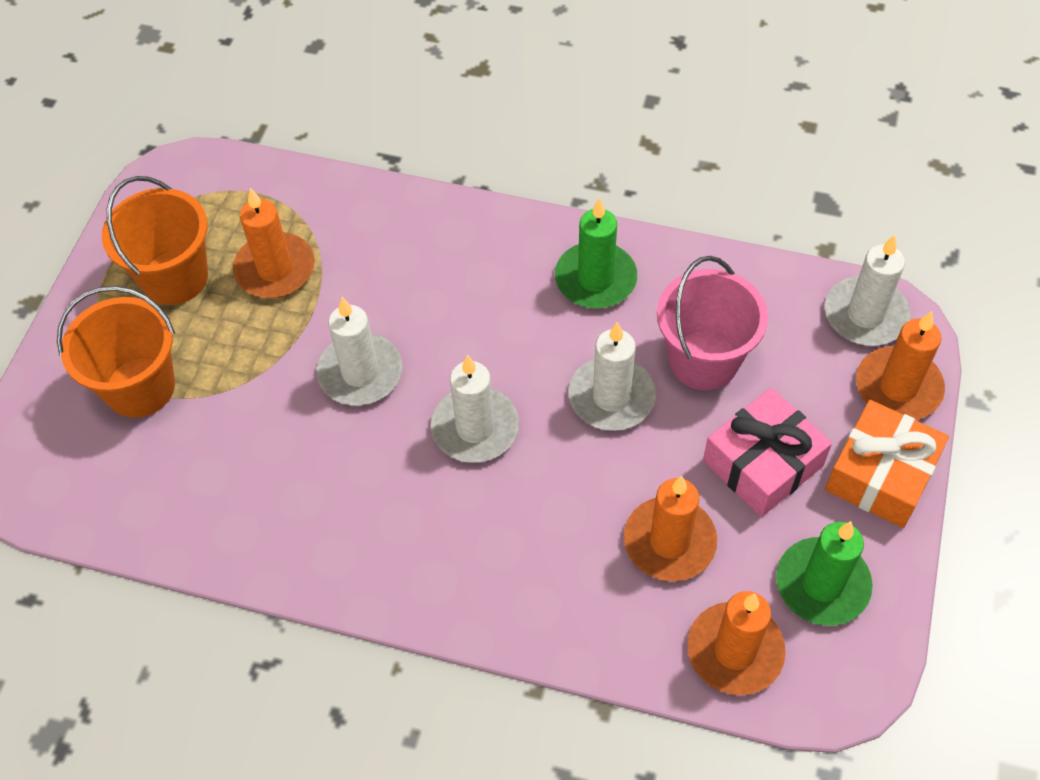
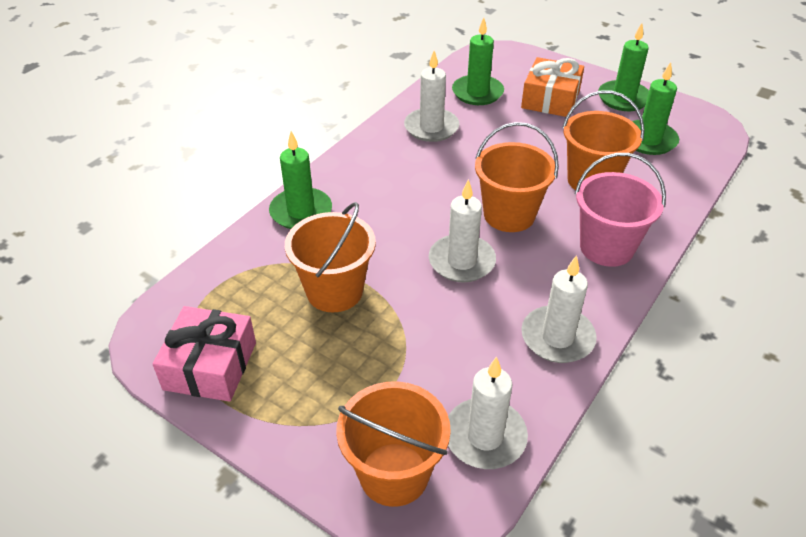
green candle: 2 -> 4
orange bucket: 2 -> 4
orange candle: 4 -> 0

